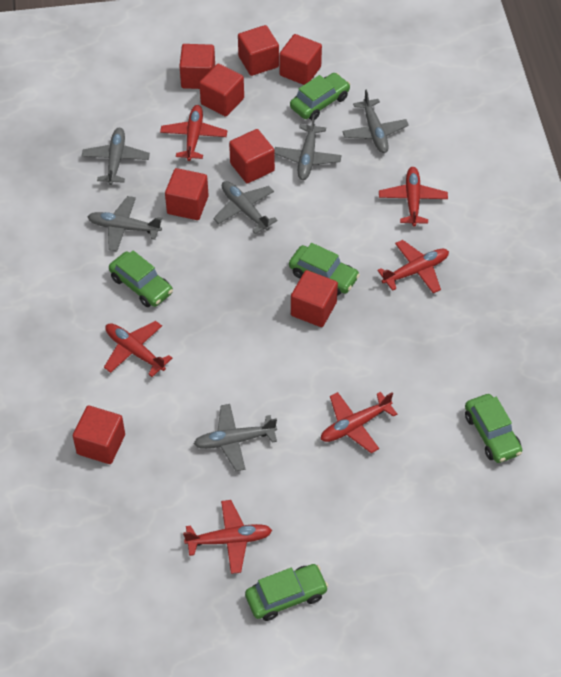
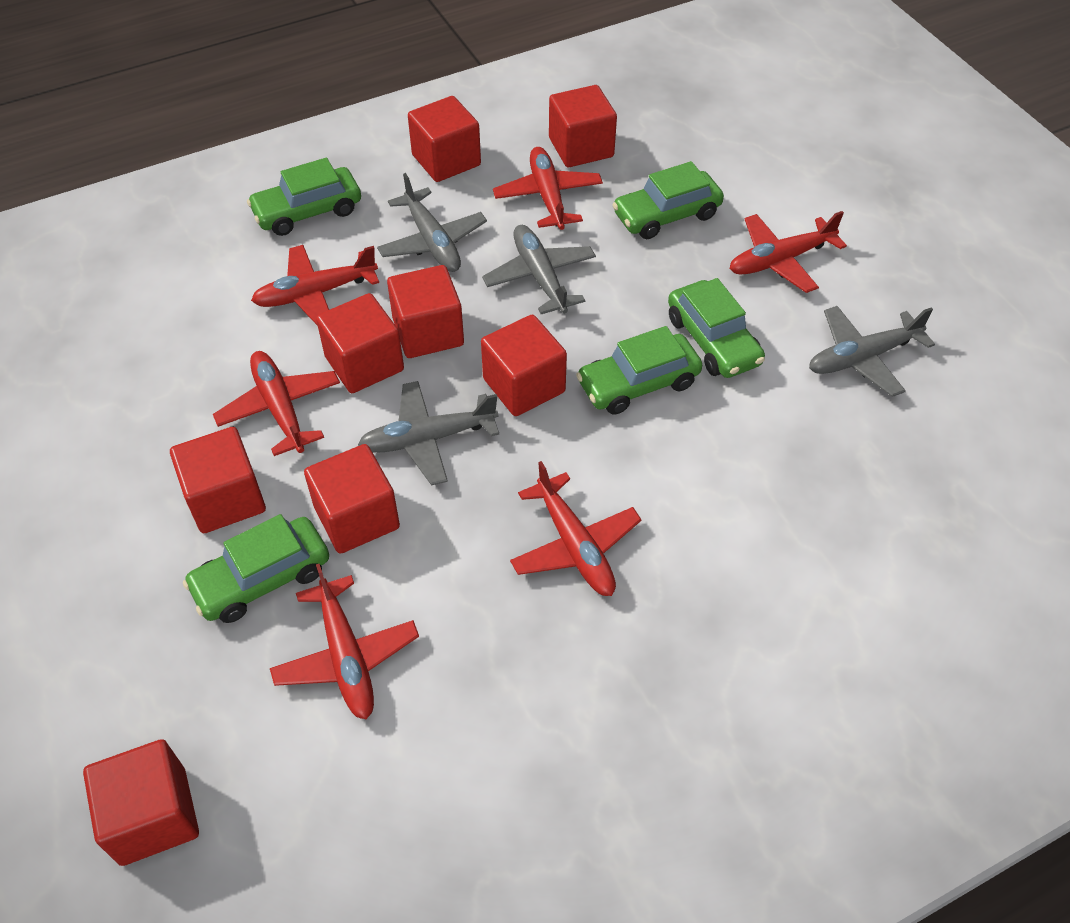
grey plane: 6 -> 4

